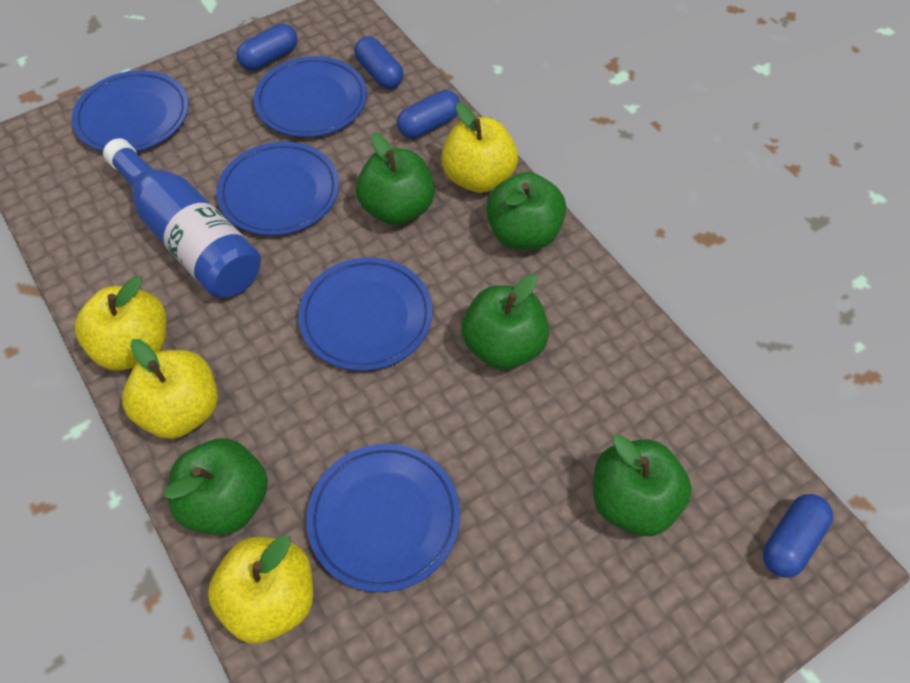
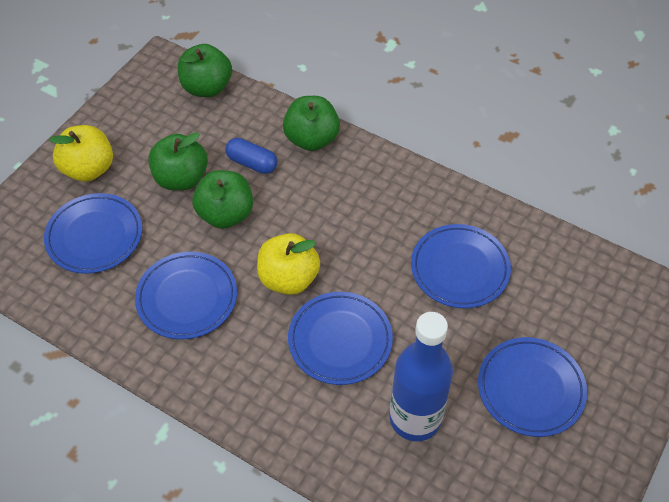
blue capsule: 4 -> 1
green apple: 5 -> 4
yellow apple: 4 -> 2

